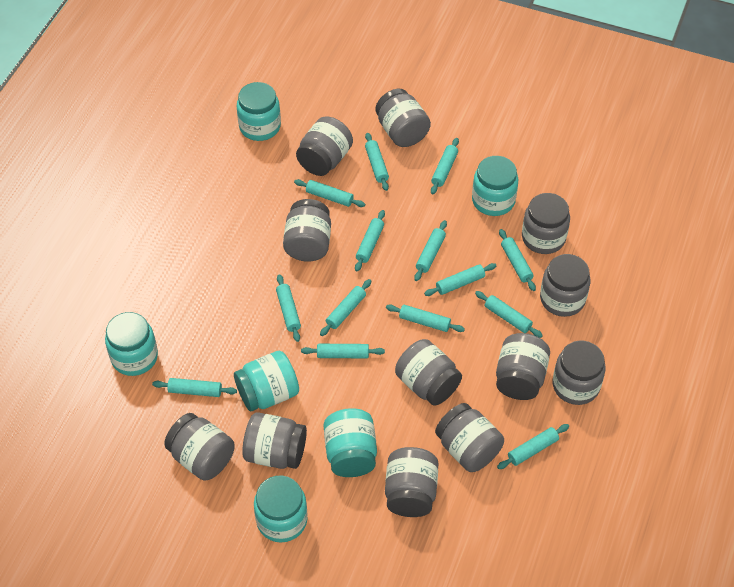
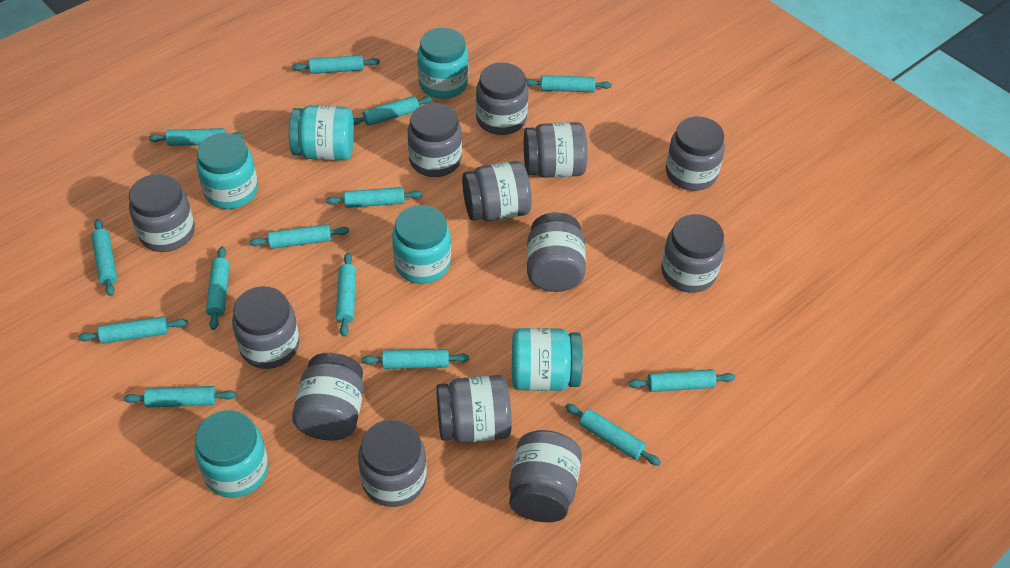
grey jar: 12 -> 13

